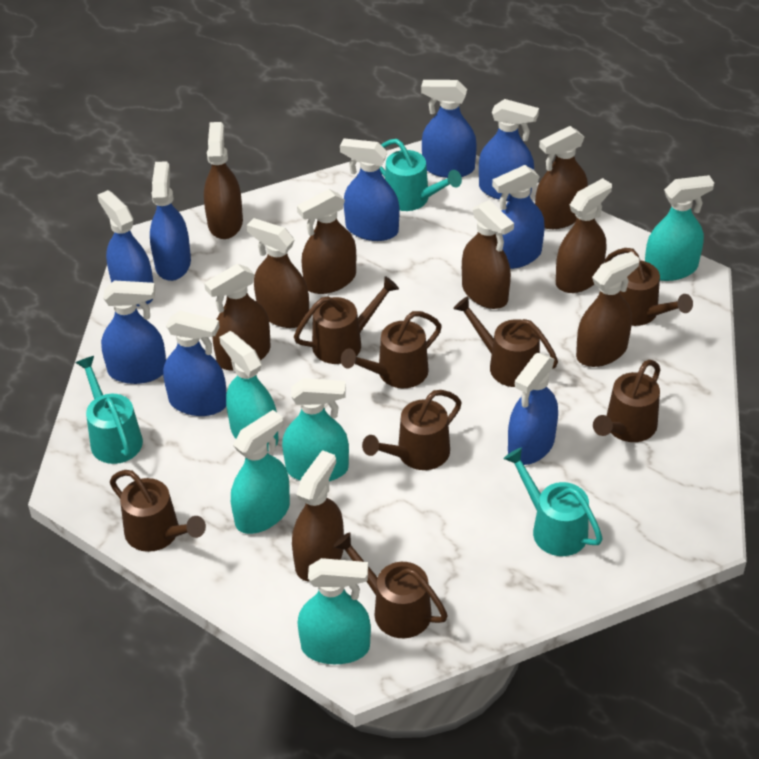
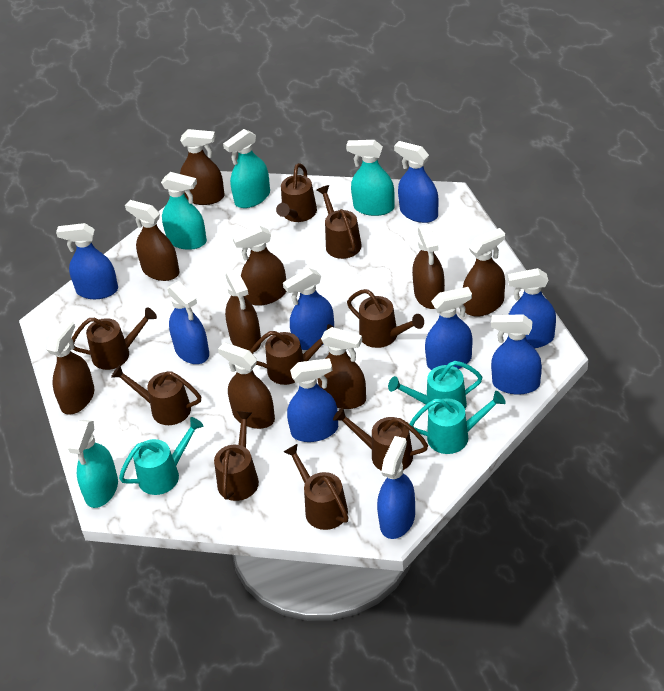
brown watering can: 8 -> 9
turquoise spray bottle: 5 -> 4

